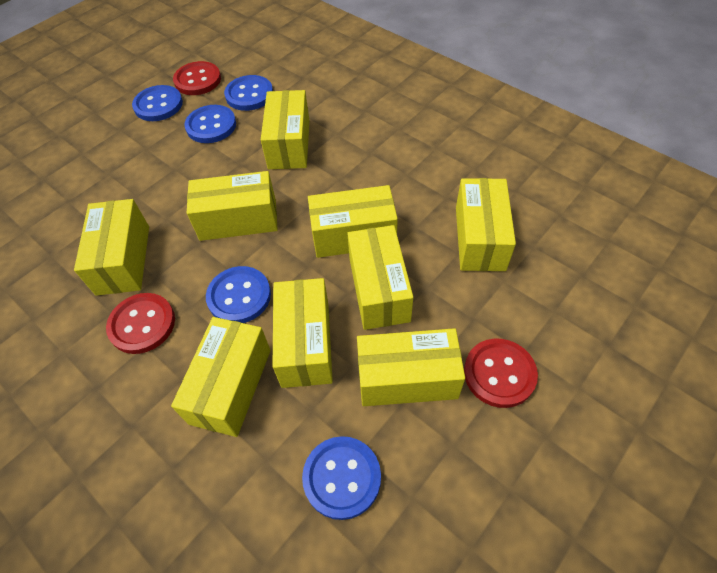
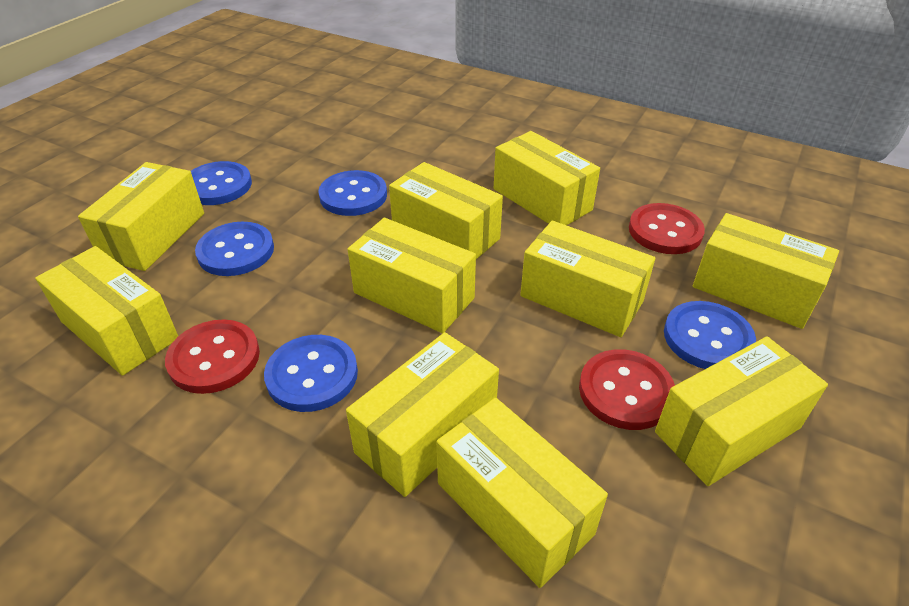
yellow box: 9 -> 10

